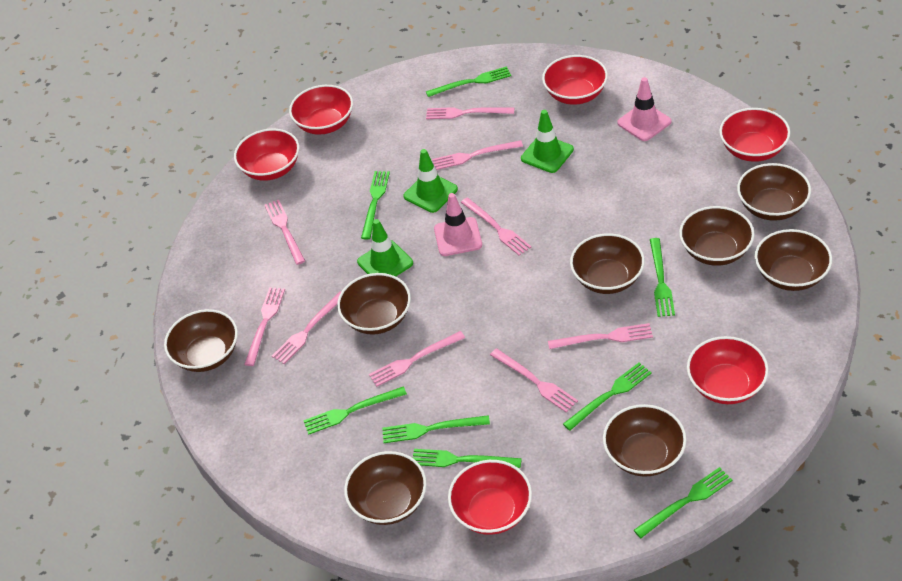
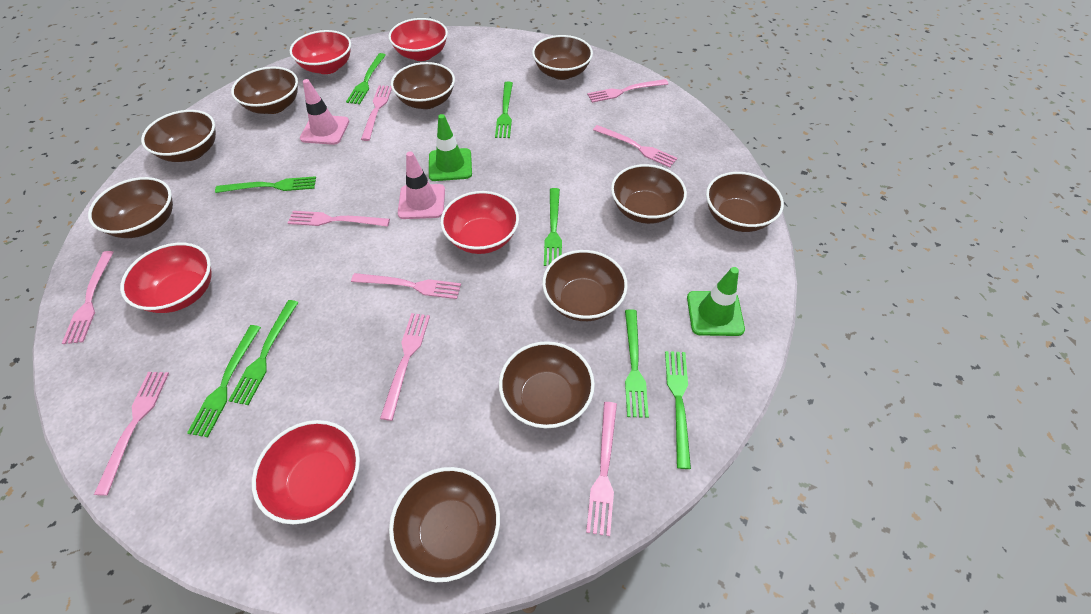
brown bowl: 8 -> 10
green traffic cone: 3 -> 2
red bowl: 6 -> 5

